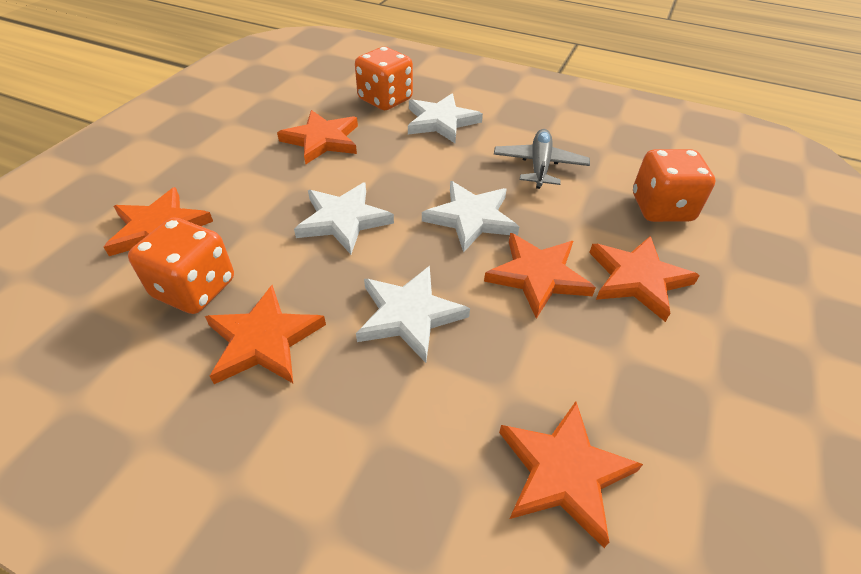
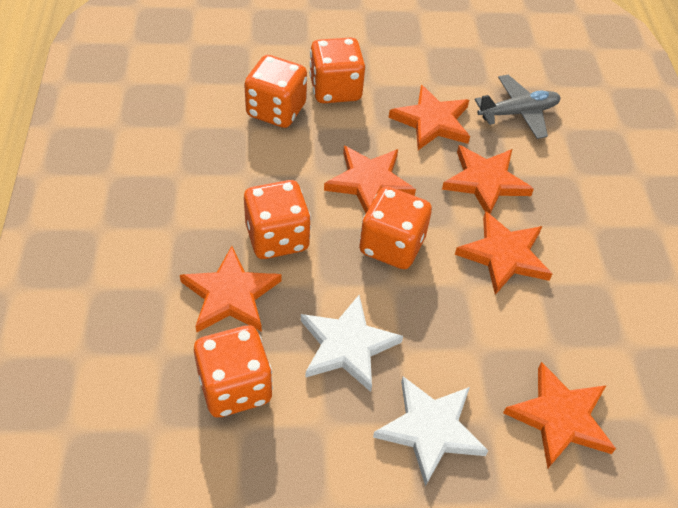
orange dice: 3 -> 5
white star: 4 -> 2

